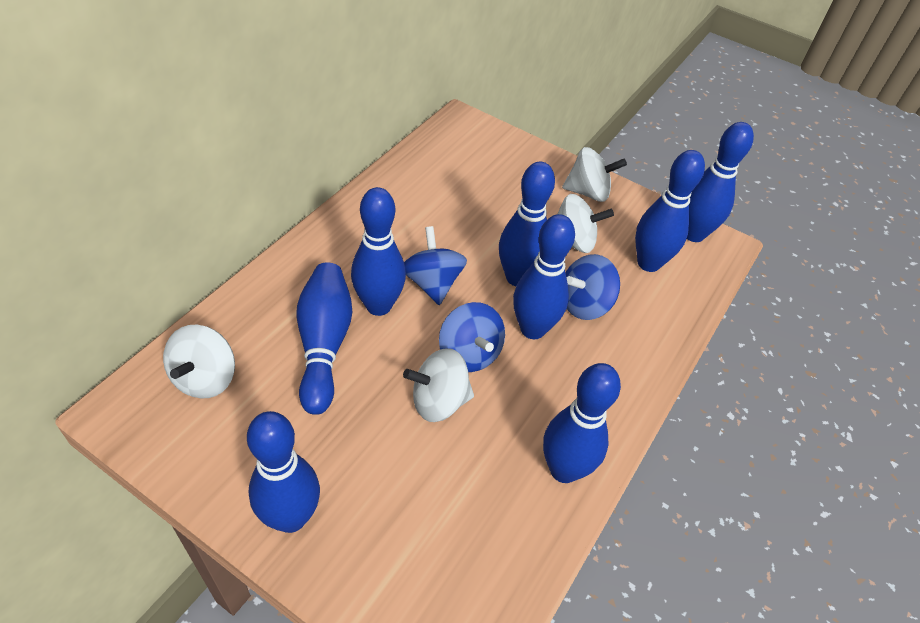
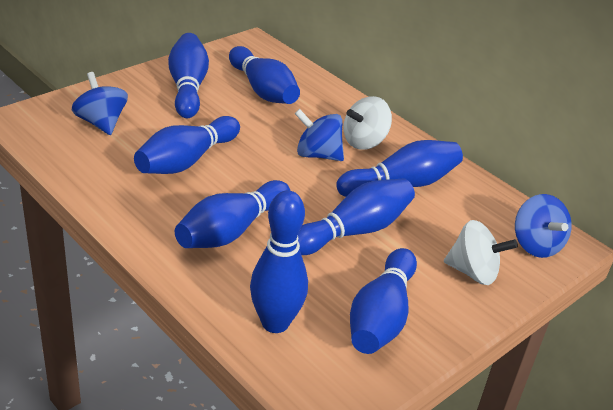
white spinning top: 4 -> 2

